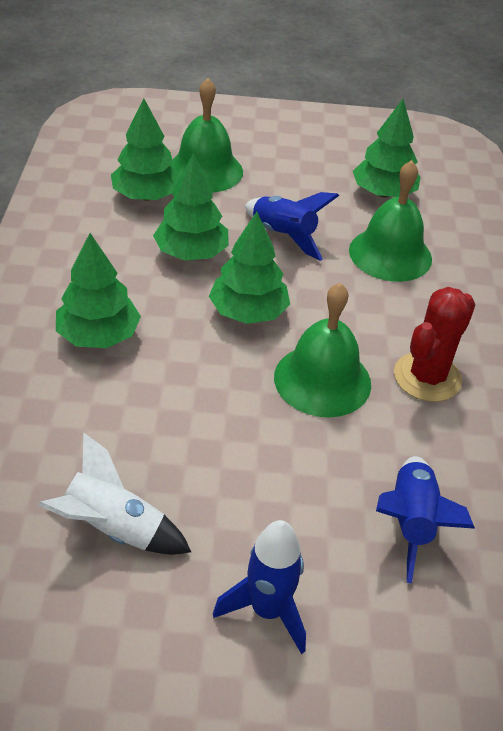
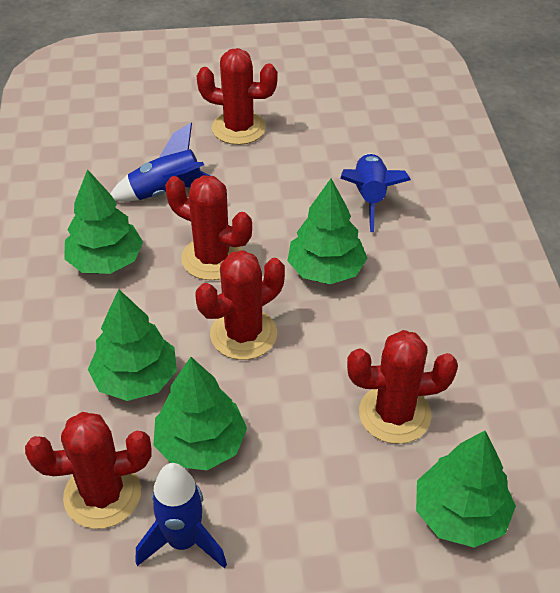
green bell: 3 -> 0
red cactus: 1 -> 5
white rocket: 1 -> 0

